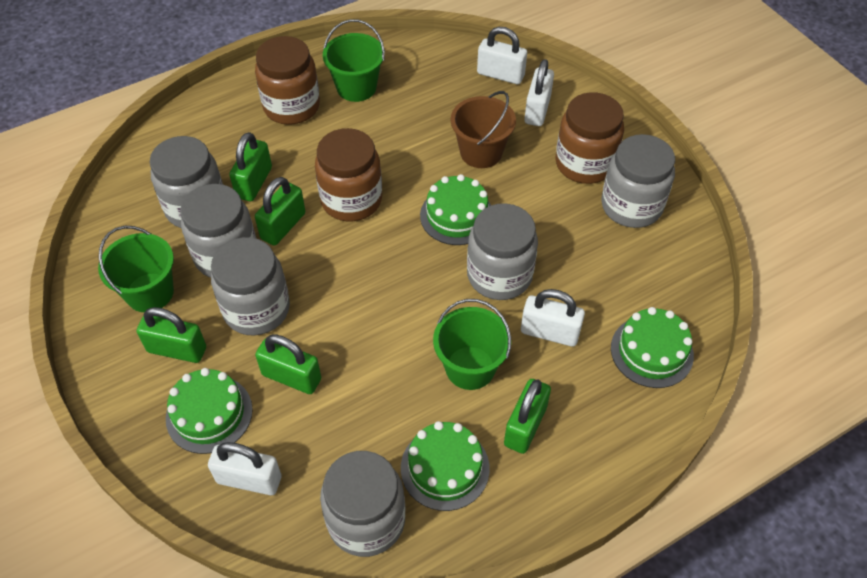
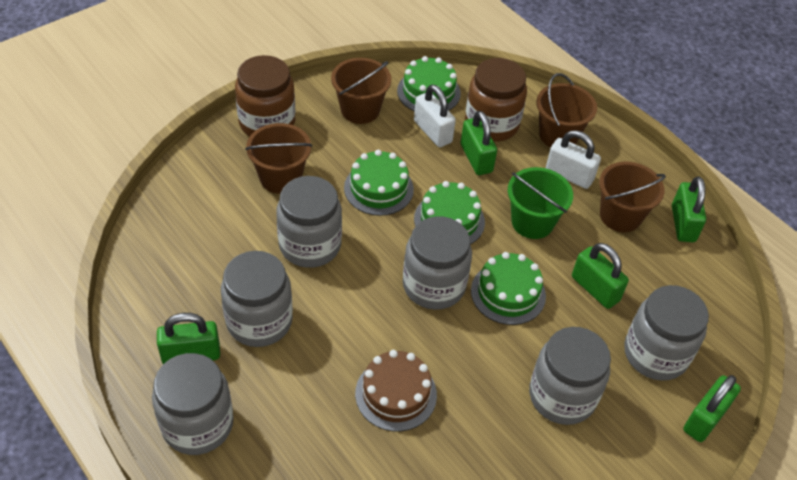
brown bucket: 1 -> 4
brown cake: 0 -> 1
brown jar: 3 -> 2
green bucket: 3 -> 1
white padlock: 4 -> 2

